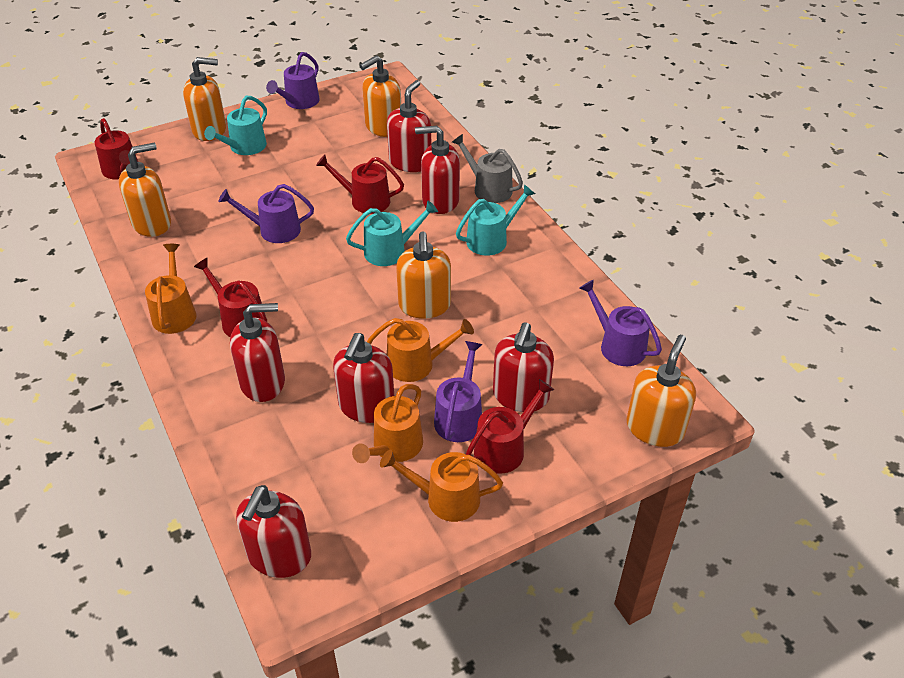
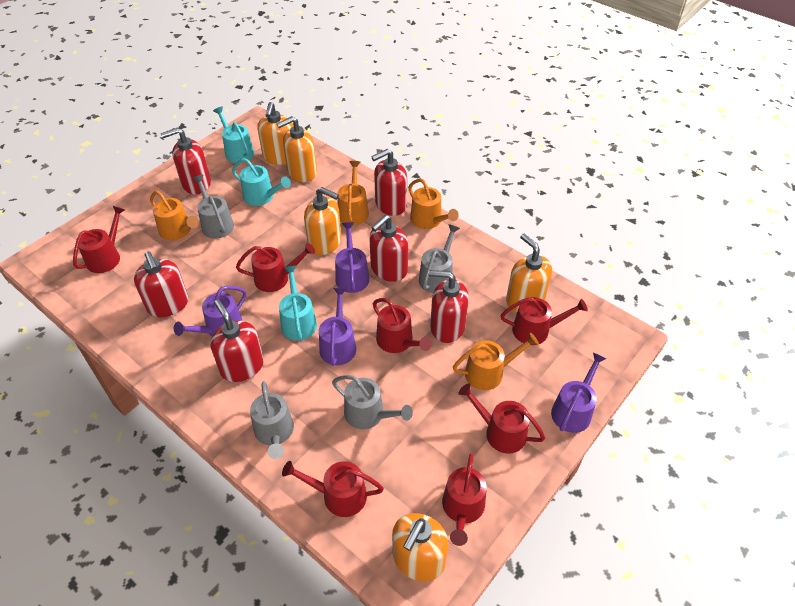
grey watering can: 1 -> 4
red watering can: 4 -> 7

